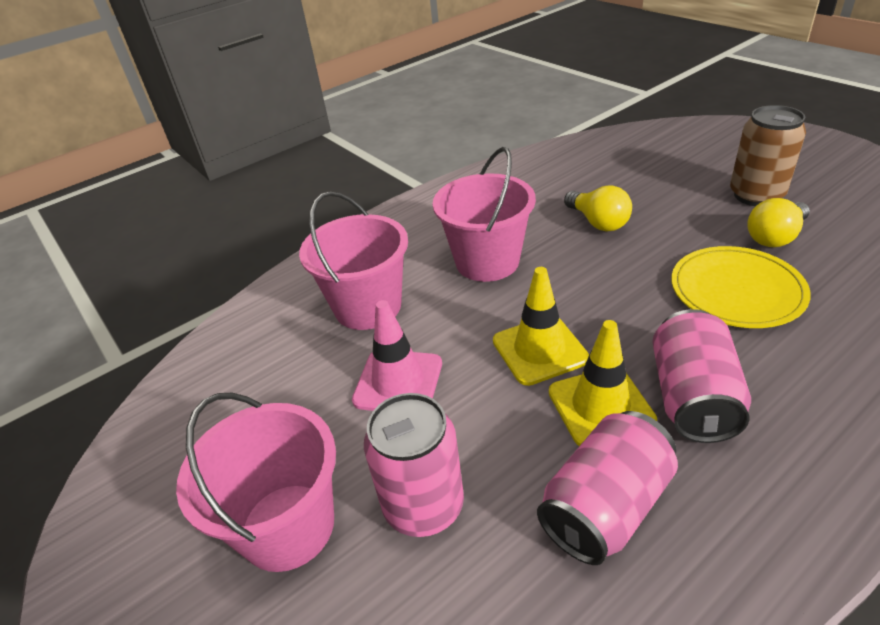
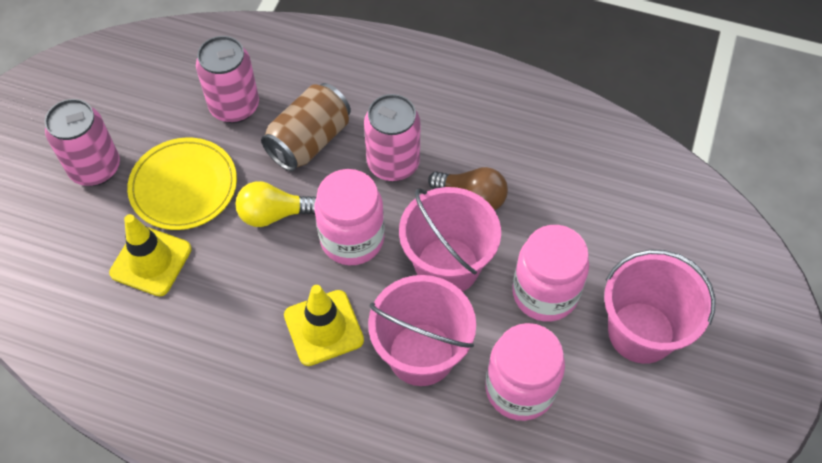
brown light bulb: 0 -> 1
pink jar: 0 -> 3
pink traffic cone: 1 -> 0
yellow light bulb: 2 -> 1

